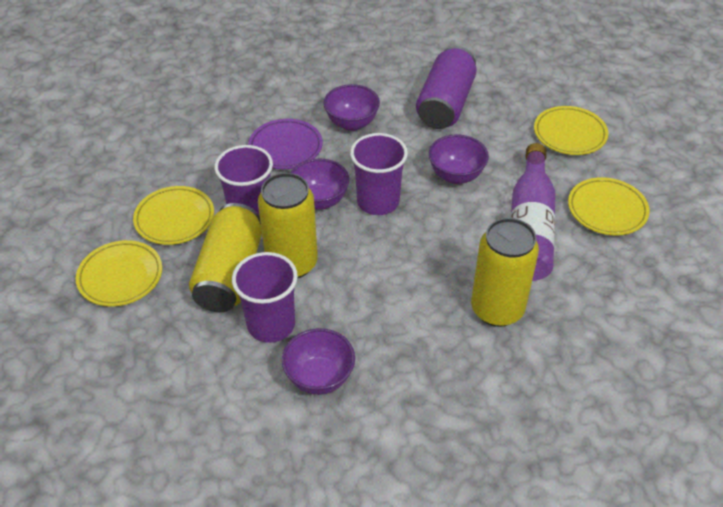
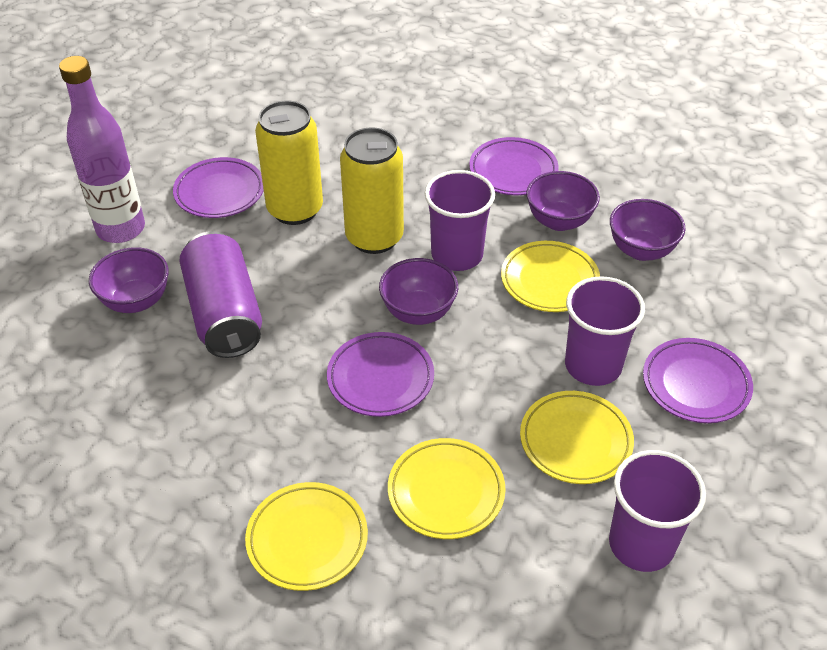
purple plate: 1 -> 4
yellow can: 3 -> 2

